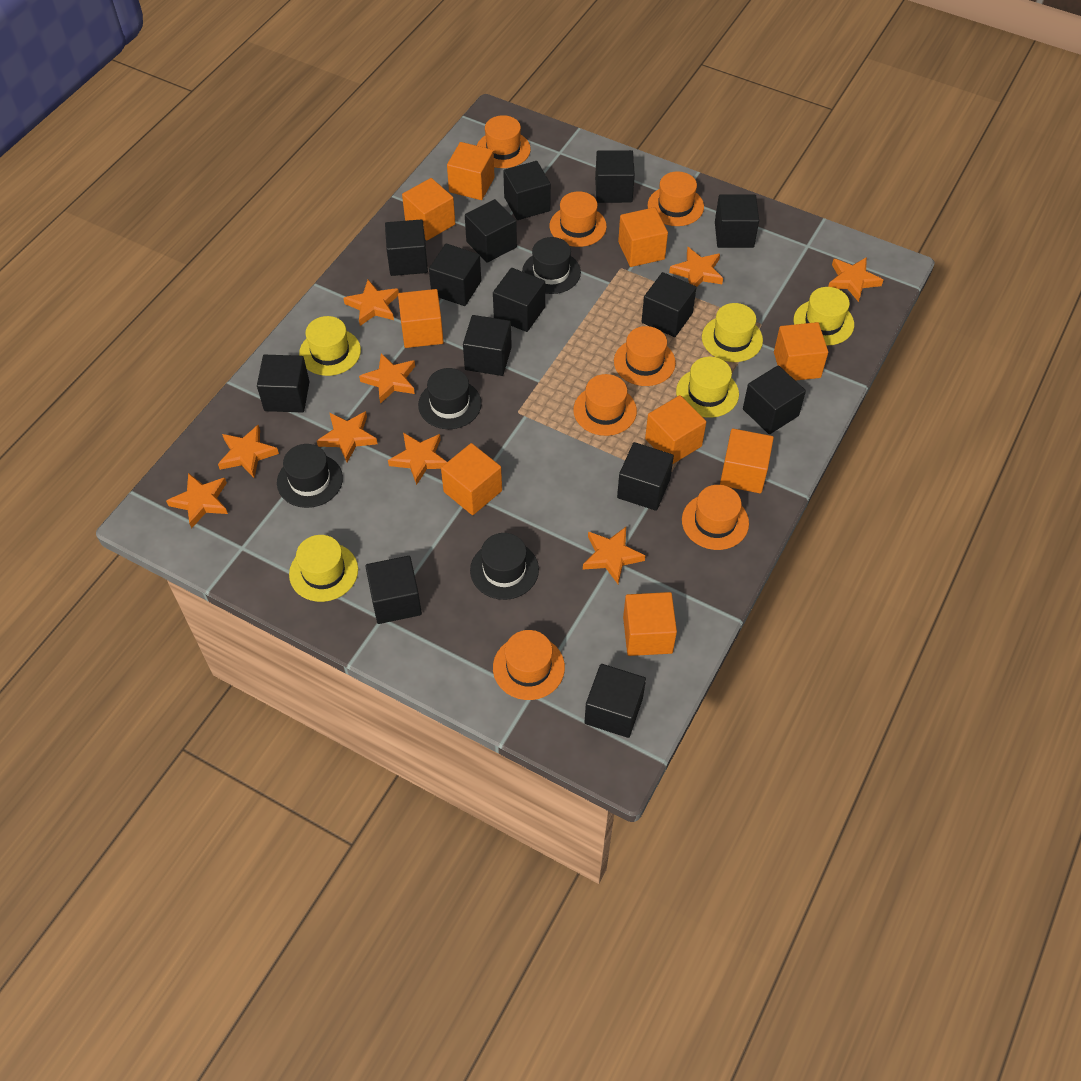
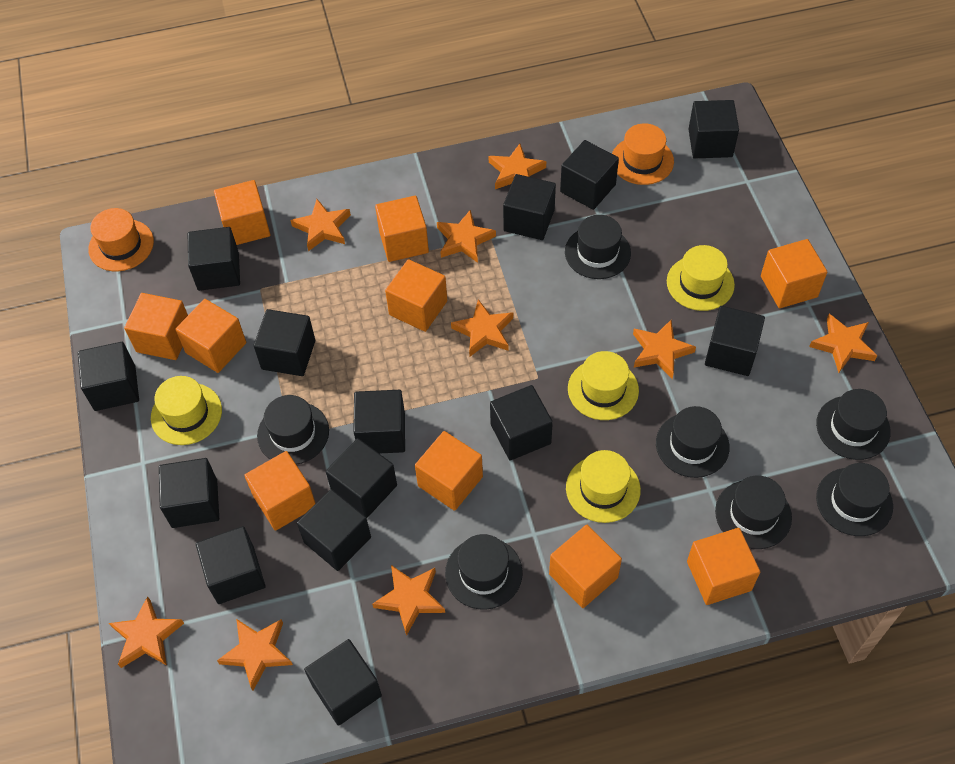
black hat: 4 -> 7
orange cube: 9 -> 10
orange hat: 7 -> 2
yellow hat: 5 -> 4

